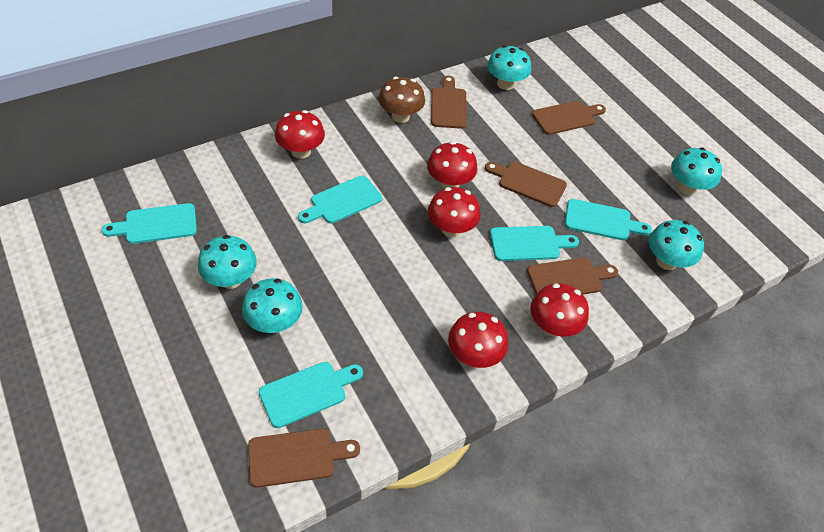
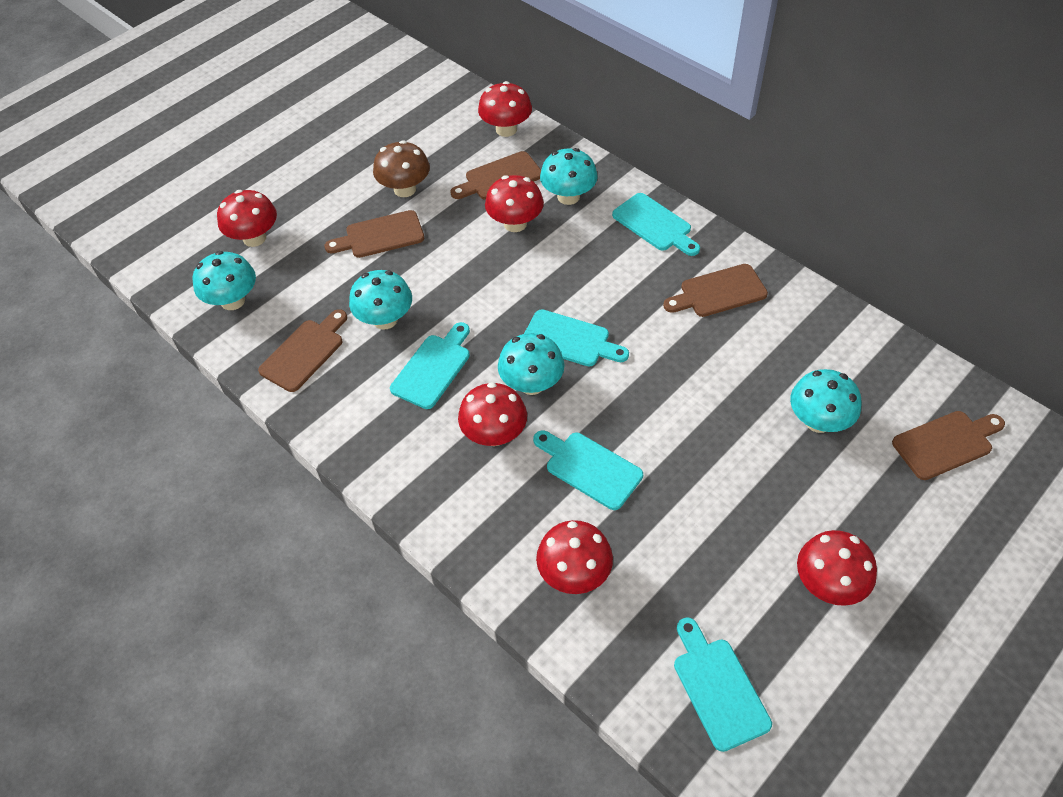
red mushroom: 5 -> 6

